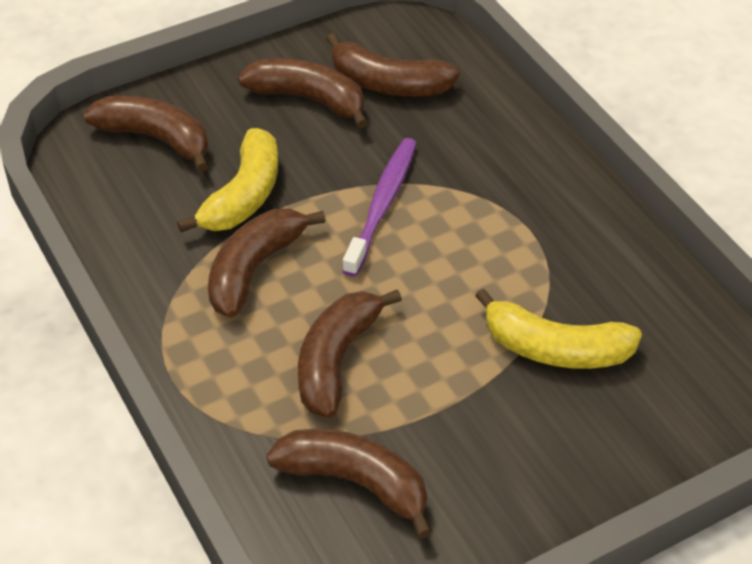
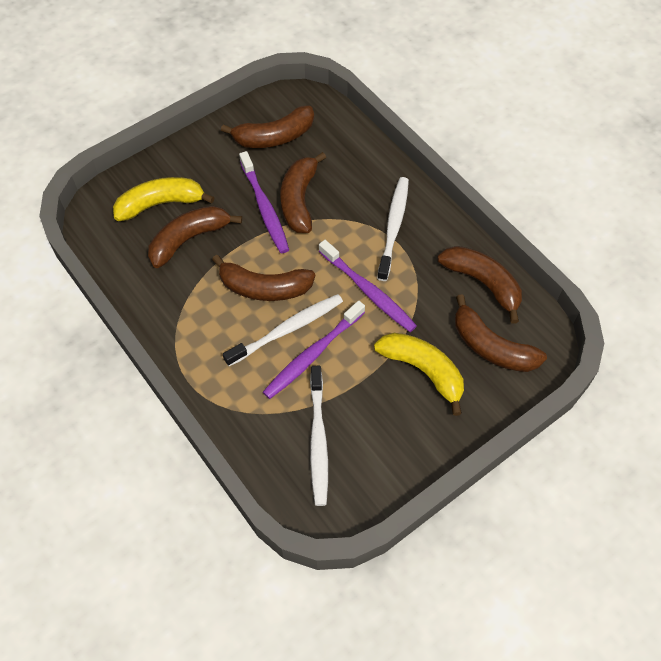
purple toothbrush: 1 -> 3
white toothbrush: 0 -> 3

